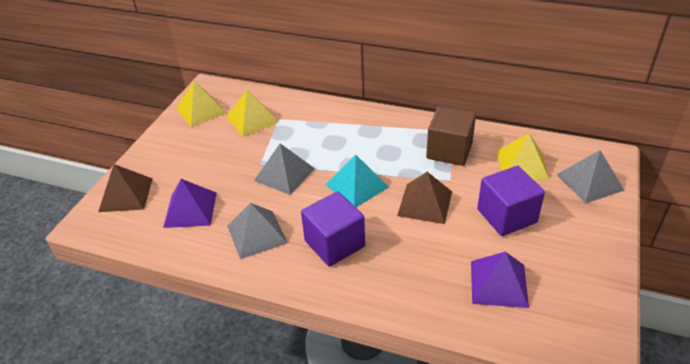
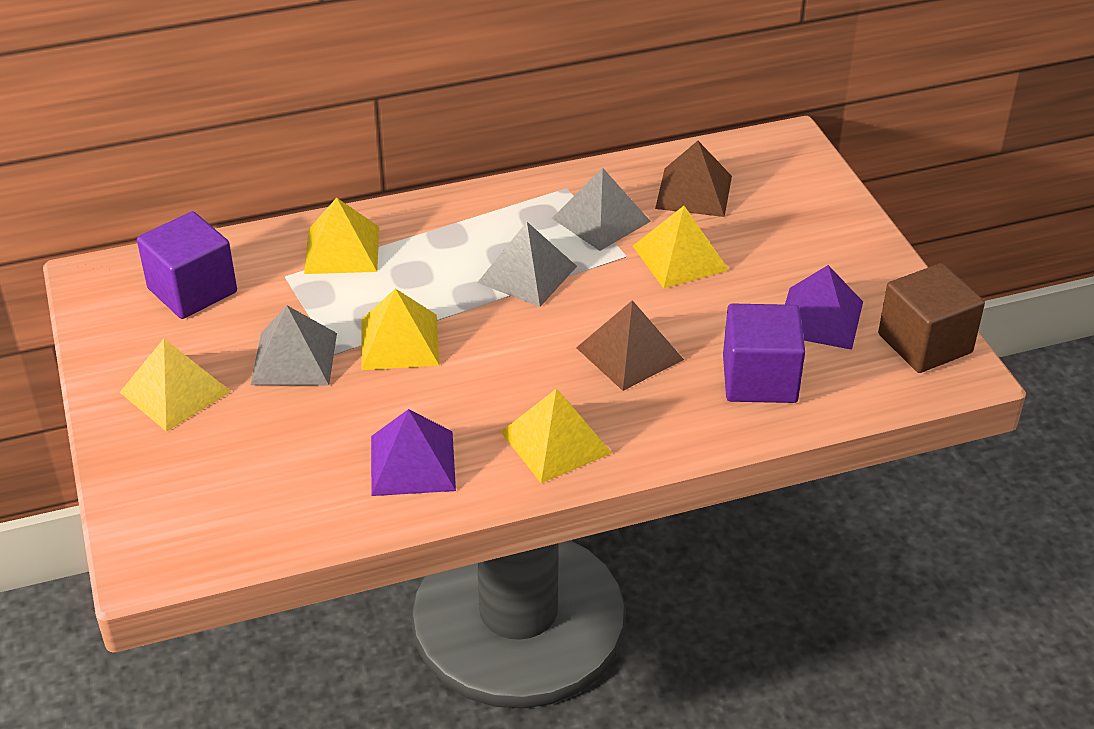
turquoise pyramid: 1 -> 0
yellow pyramid: 3 -> 5

